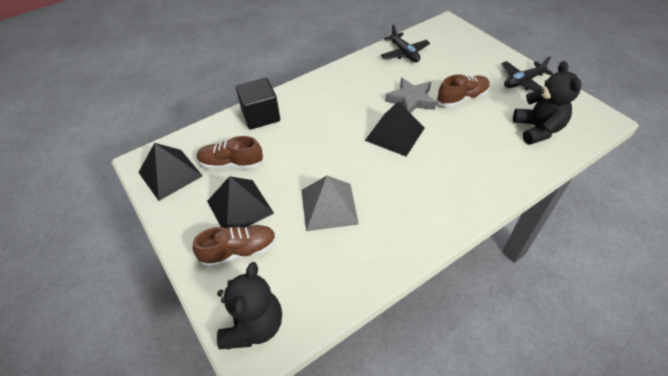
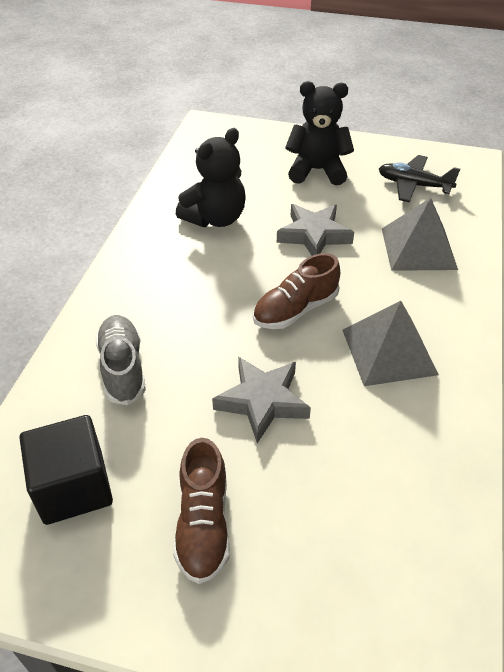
black plane: 2 -> 1
black pyramid: 3 -> 0
brown shoe: 3 -> 2
grey pyramid: 1 -> 2
grey shoe: 0 -> 1
grey star: 1 -> 2

